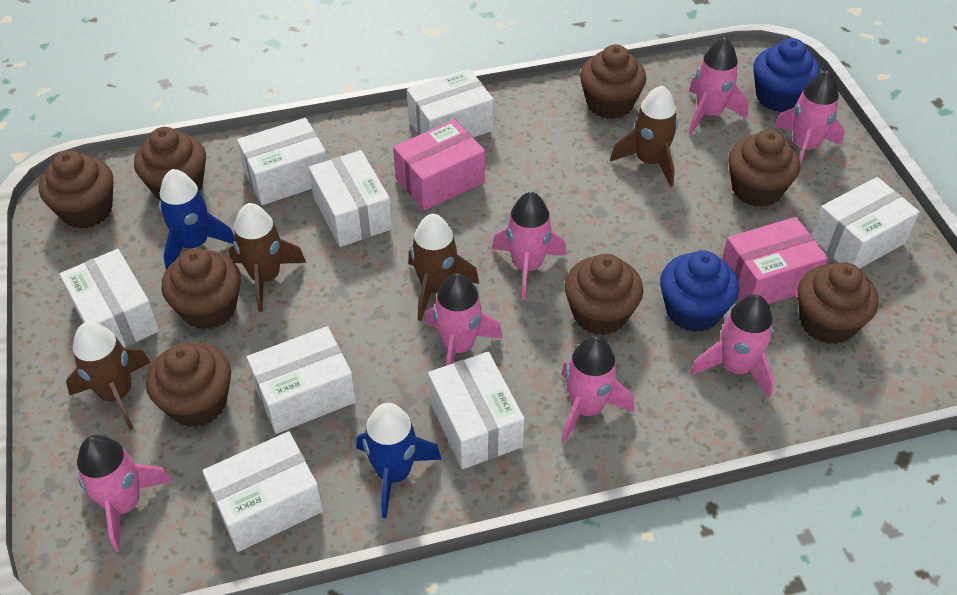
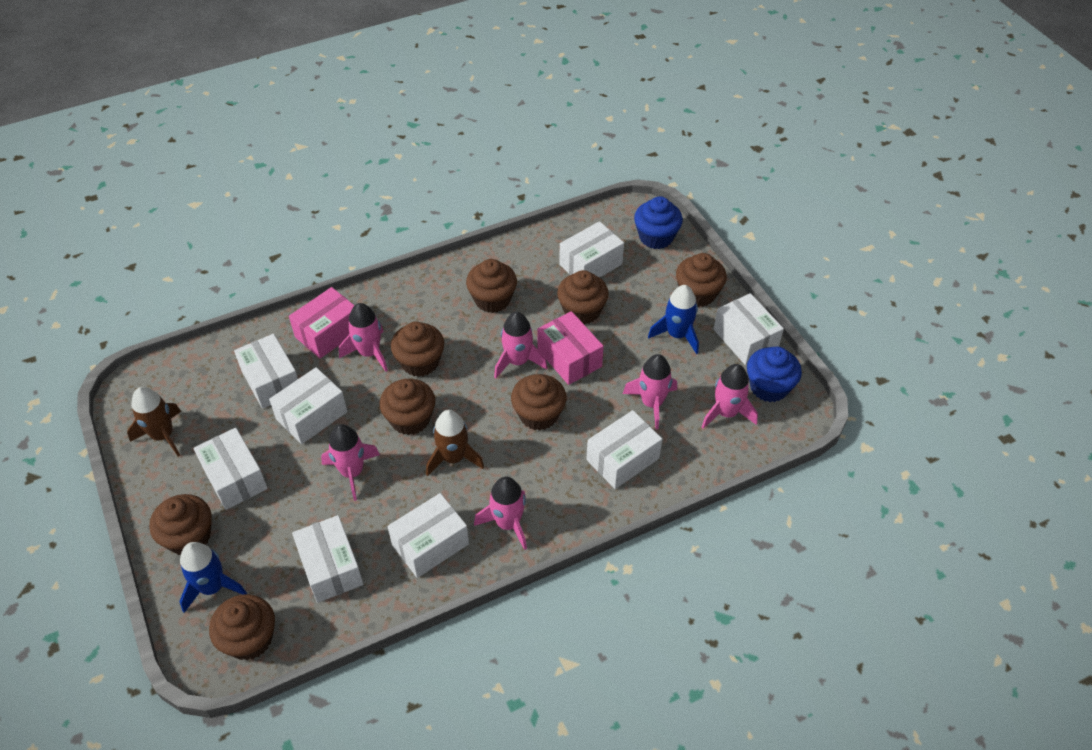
brown rocket: 4 -> 2
pink rocket: 7 -> 6

